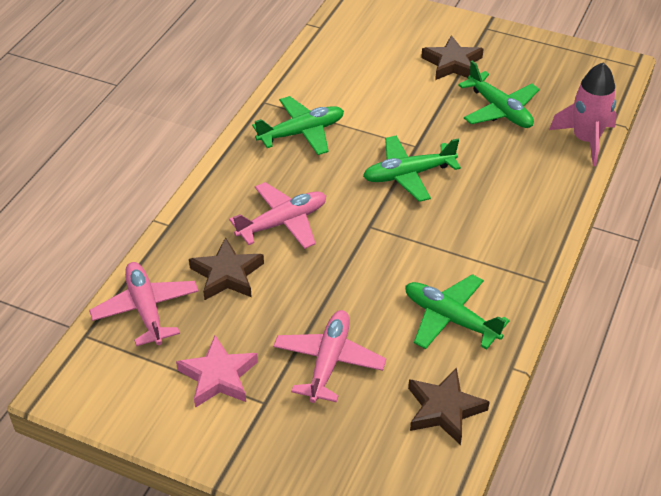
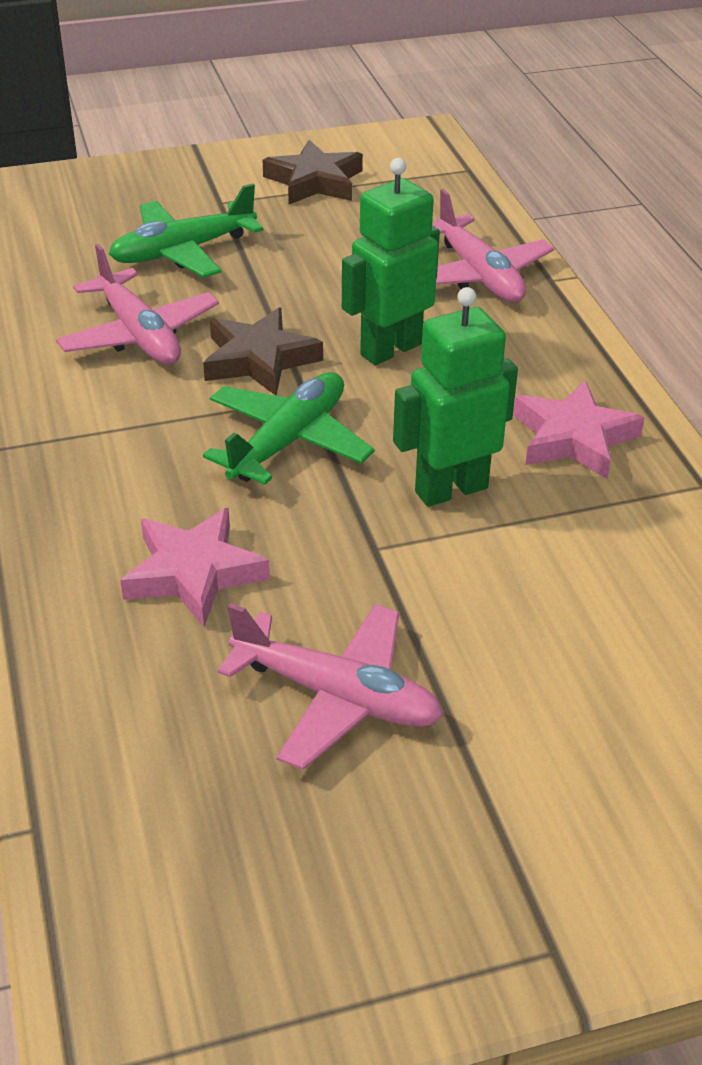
brown star: 3 -> 2
green plane: 4 -> 2
green robot: 0 -> 2
pink rocket: 1 -> 0
pink star: 1 -> 2

